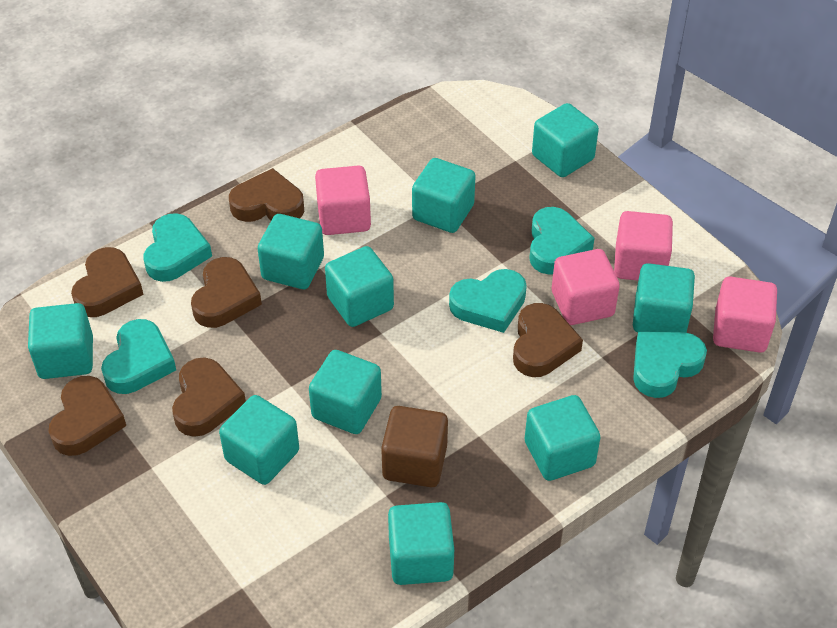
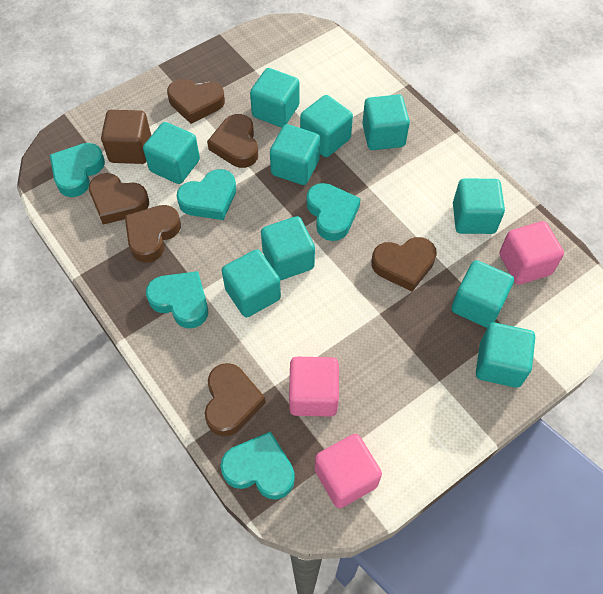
pink cube: 4 -> 3

